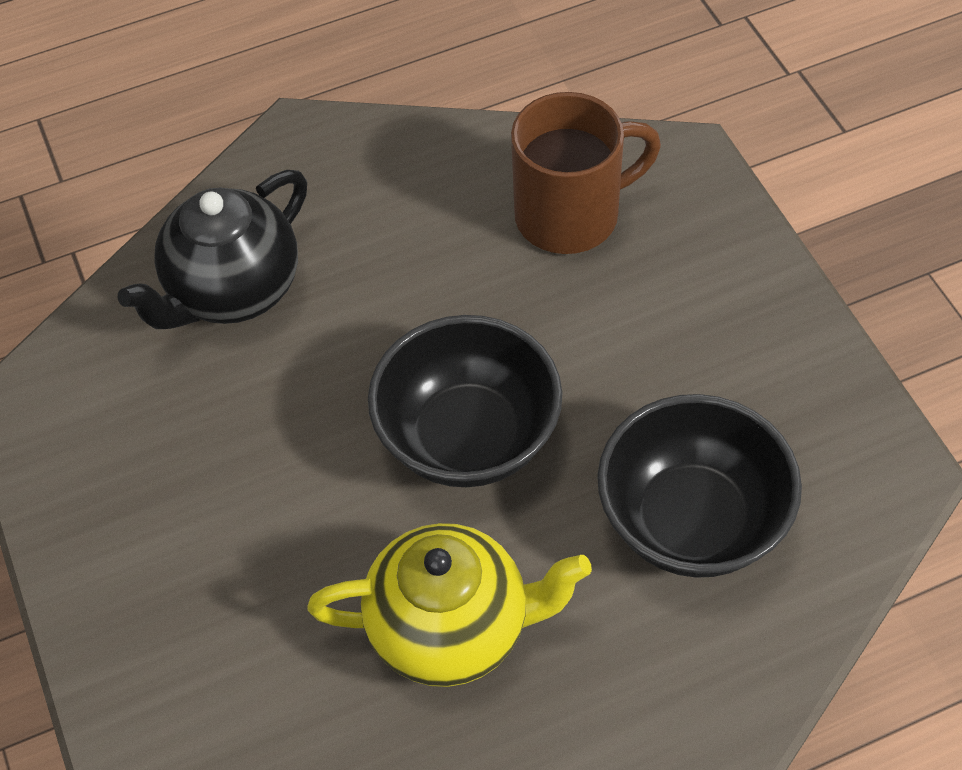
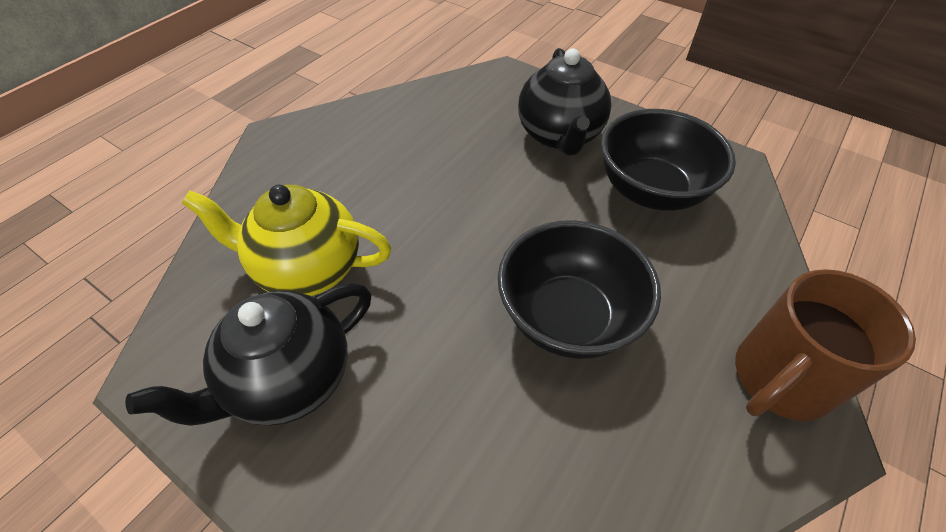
black teapot: 1 -> 2

